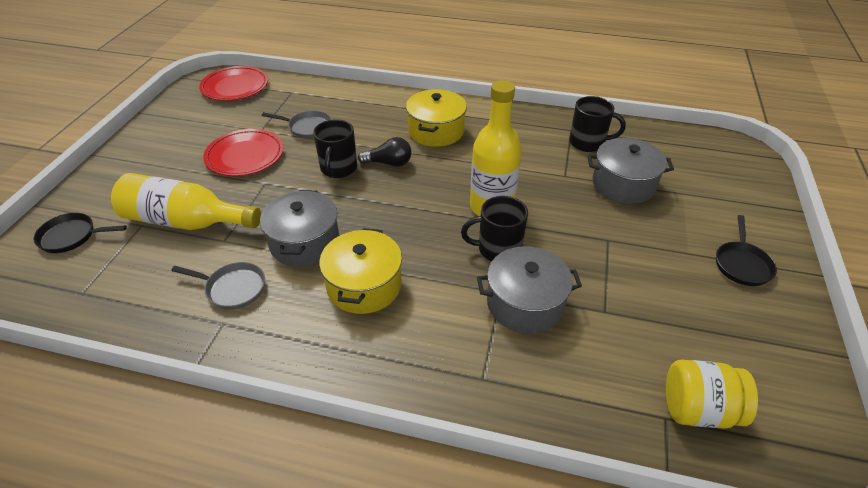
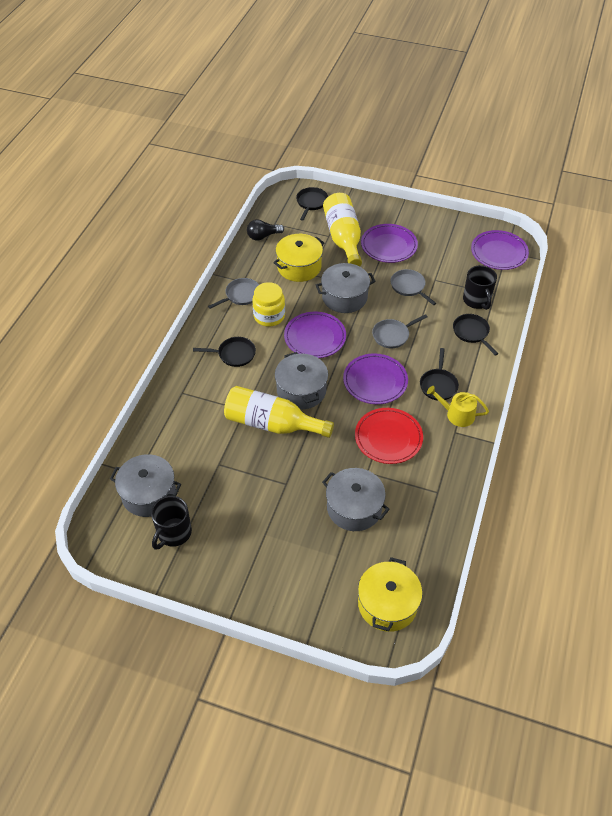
black mug: 3 -> 2
black pan: 2 -> 4
grey pan: 2 -> 3
grey pot: 3 -> 4
purple plate: 0 -> 4
red plate: 2 -> 1
yellow watering can: 0 -> 1

